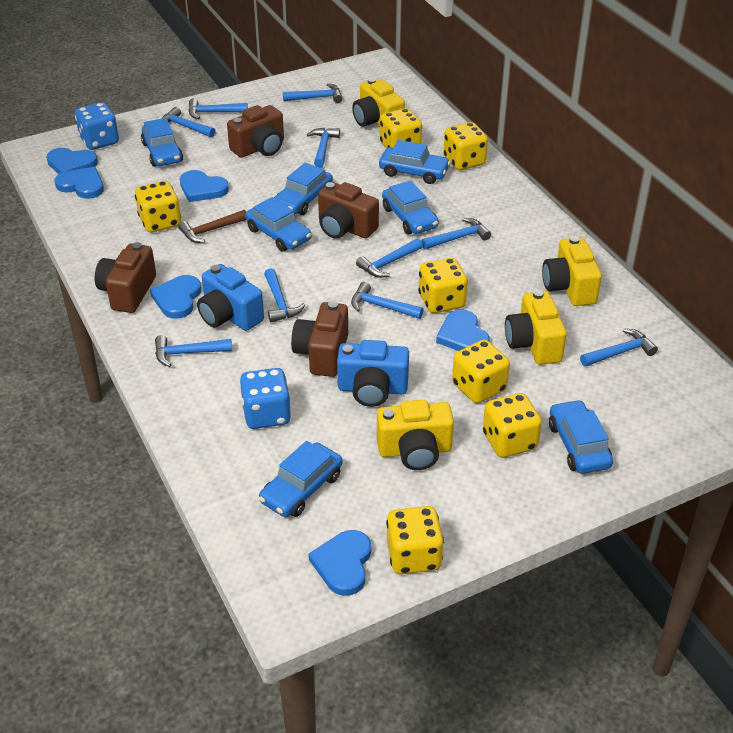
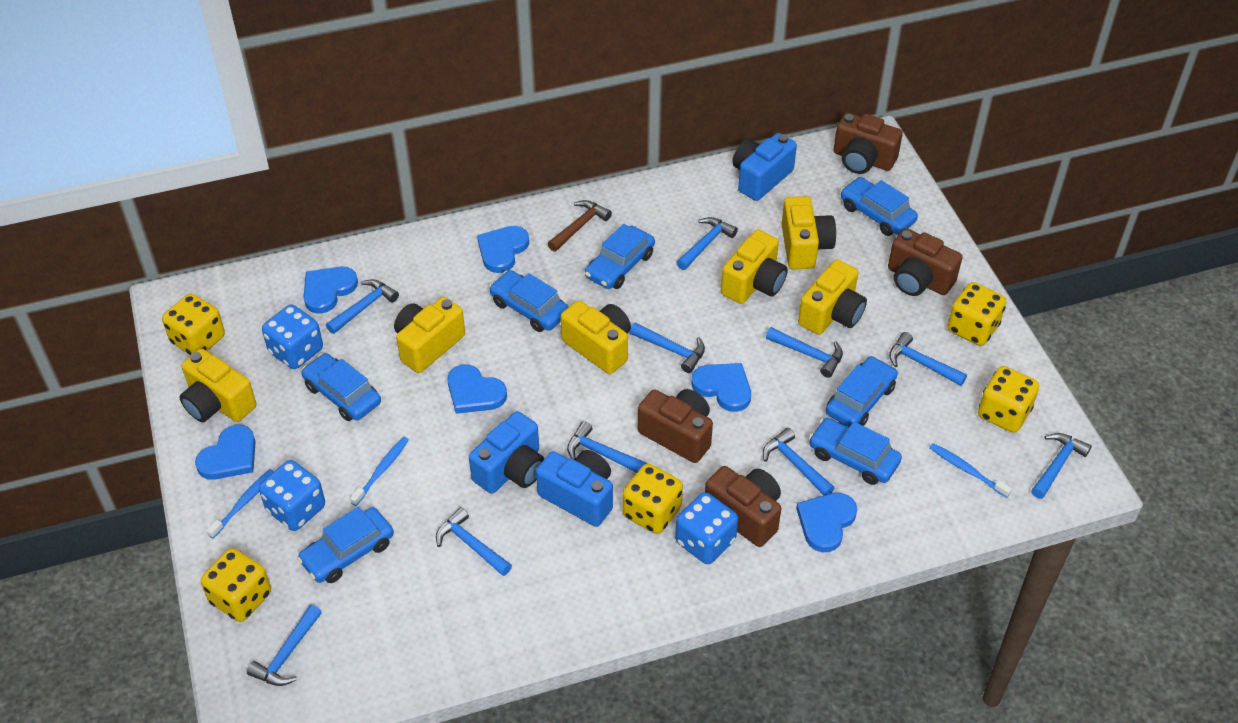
blue camera: 2 -> 3
blue dice: 2 -> 3
blue toothbrush: 0 -> 3
yellow camera: 4 -> 6
yellow dice: 7 -> 5

